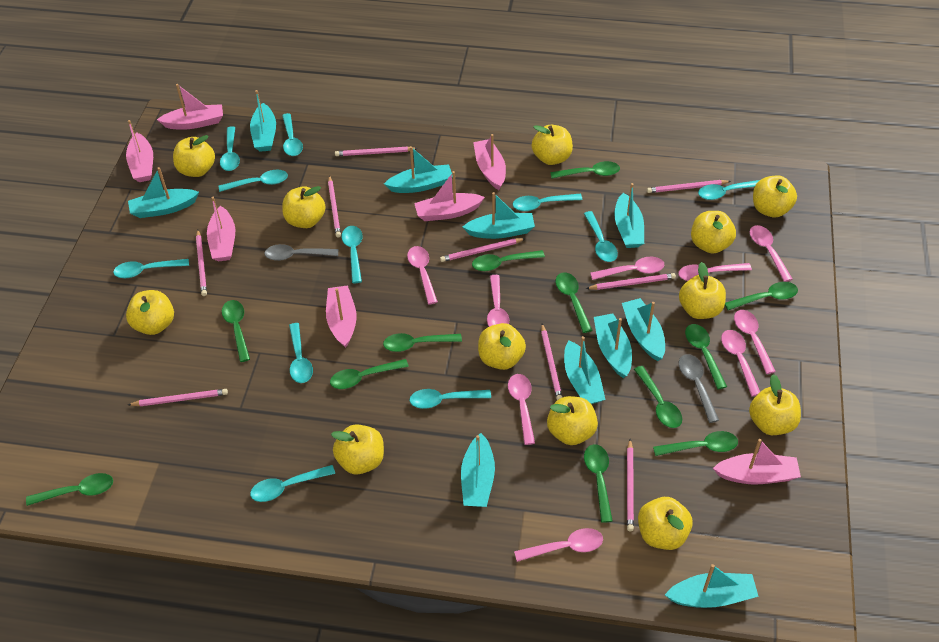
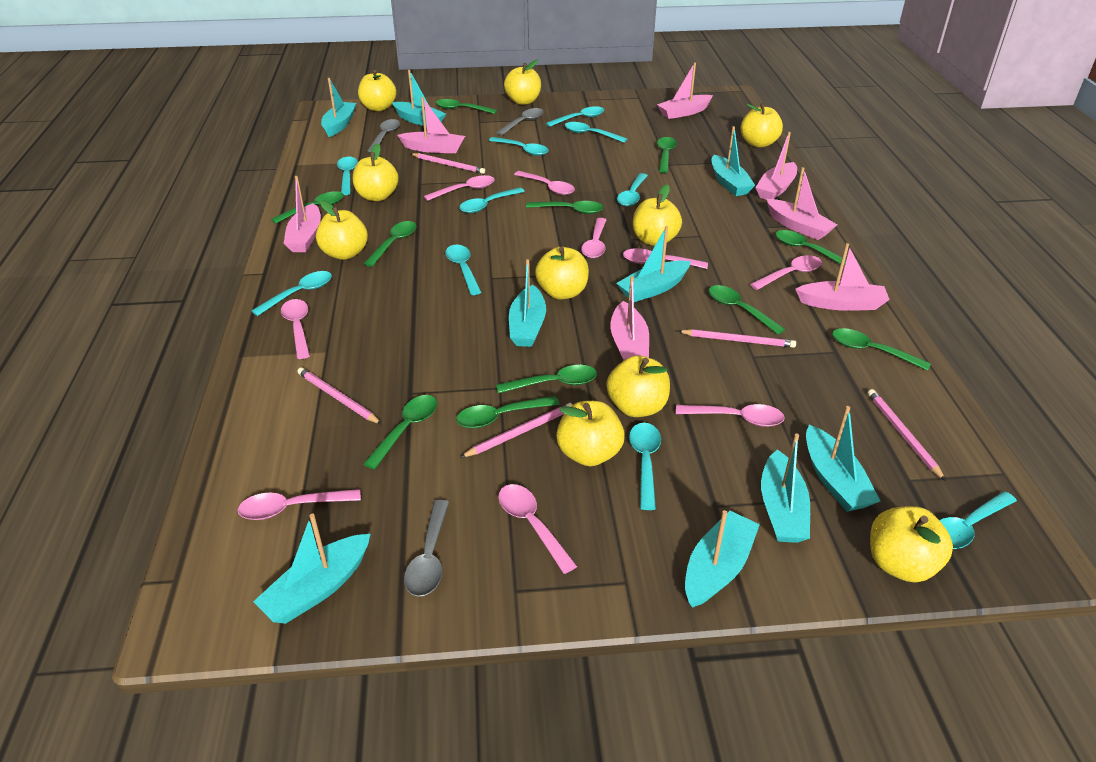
green spoon: 12 -> 11
grey spoon: 2 -> 3
pink pencil: 9 -> 5
turquoise boat: 10 -> 9
turquoise spoon: 11 -> 10
yellow apple: 12 -> 10

